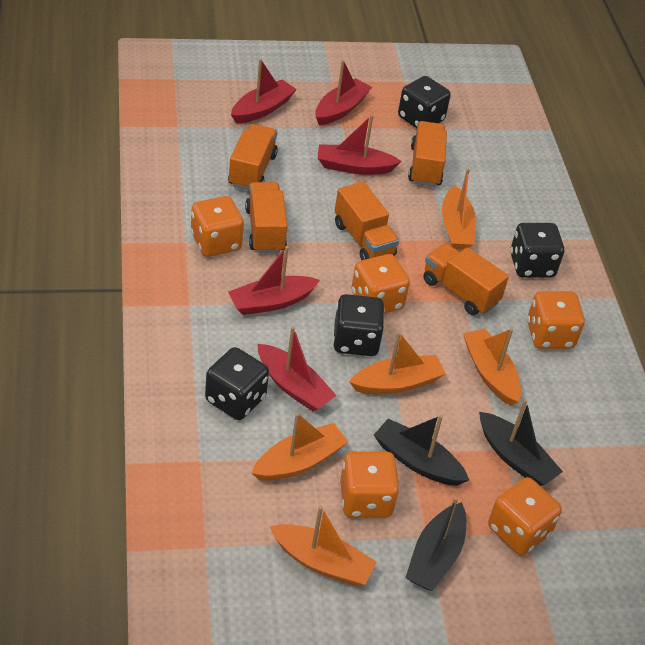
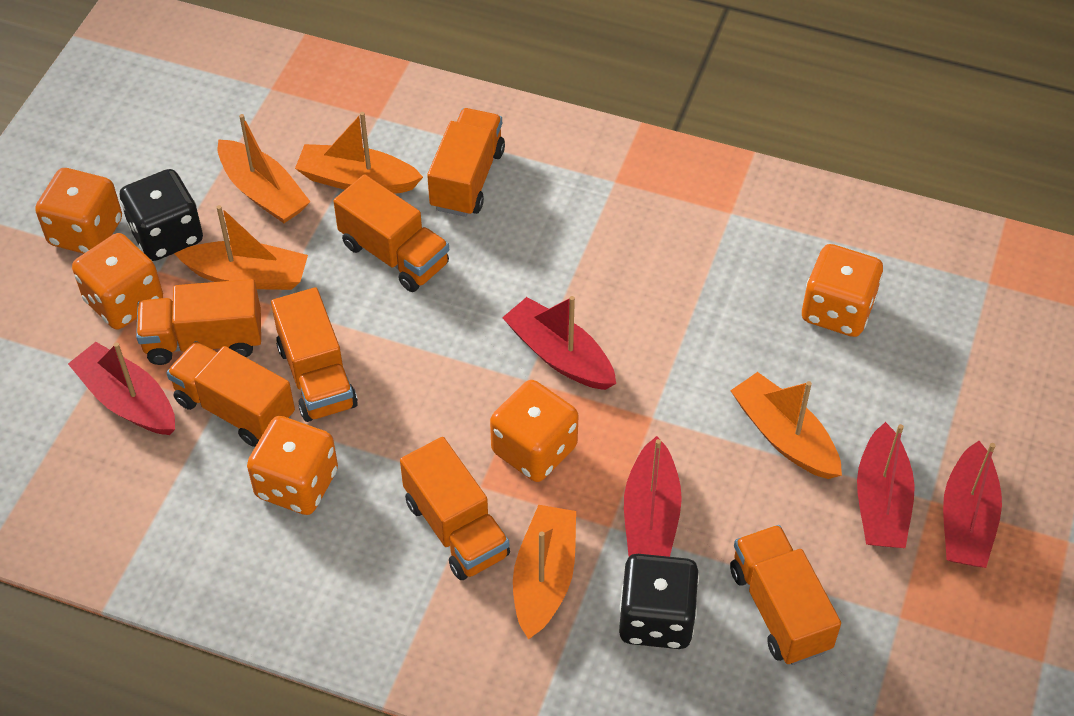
black boat: 3 -> 0
black dice: 4 -> 2
orange truck: 5 -> 7

